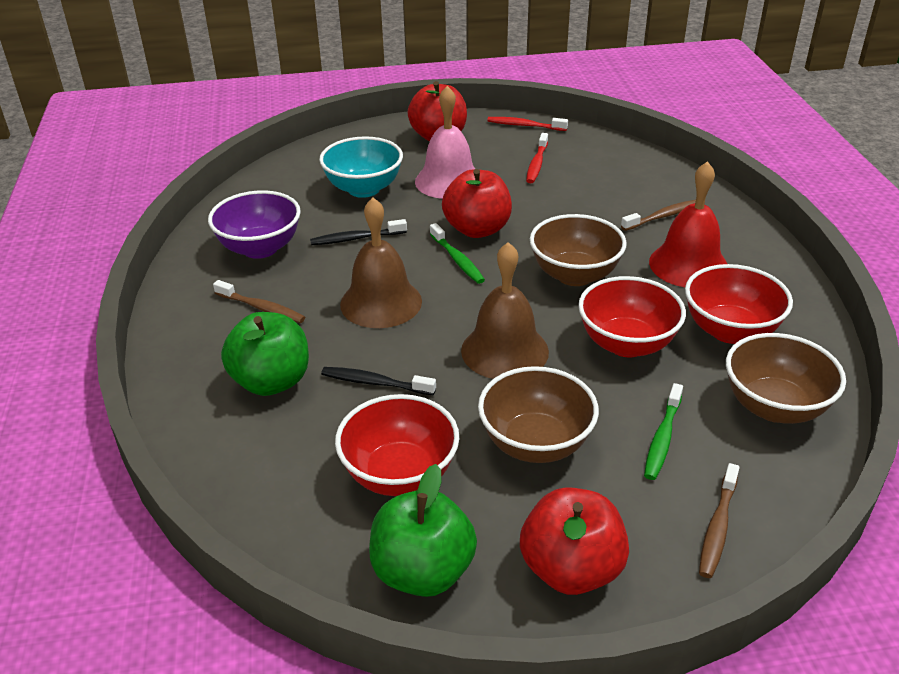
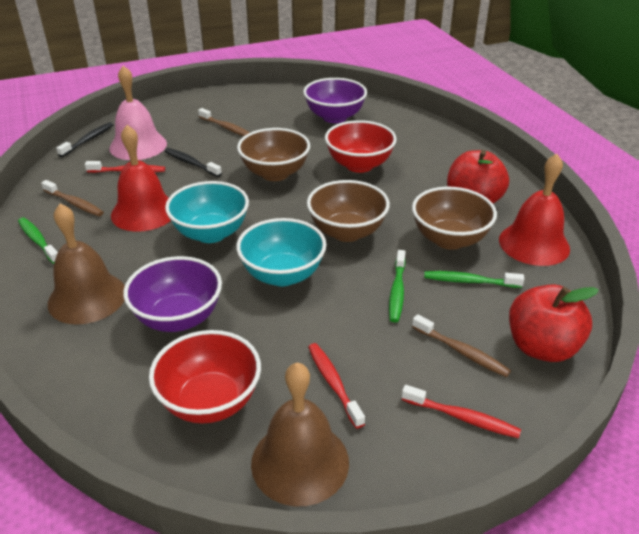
green apple: 2 -> 0
green toothbrush: 2 -> 3
purple bowl: 1 -> 2
red apple: 3 -> 2
red bell: 1 -> 2
red bowl: 3 -> 2
red toothbrush: 2 -> 3
turquoise bowl: 1 -> 2

